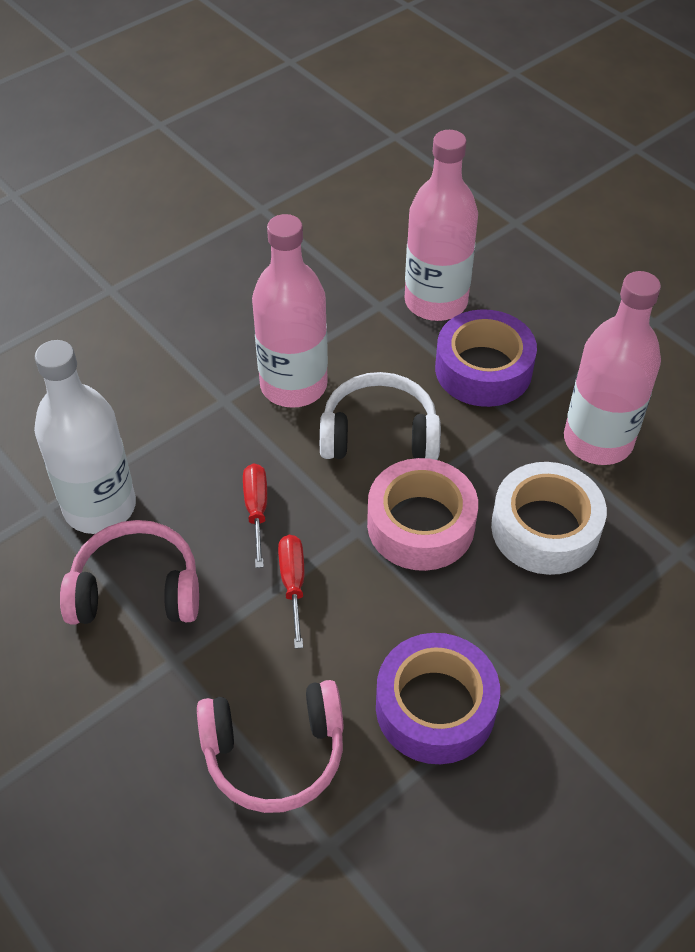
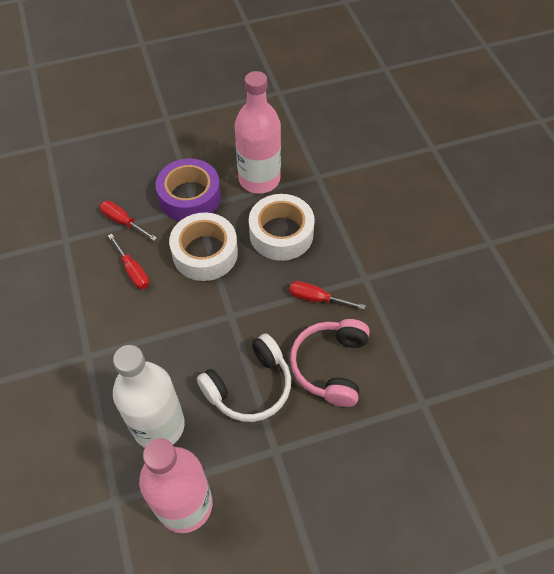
pink bottle: 3 -> 2
pink headphones: 2 -> 1
pink tape: 1 -> 0
purple tape: 2 -> 1
red screwdriver: 2 -> 3
white tape: 1 -> 2

